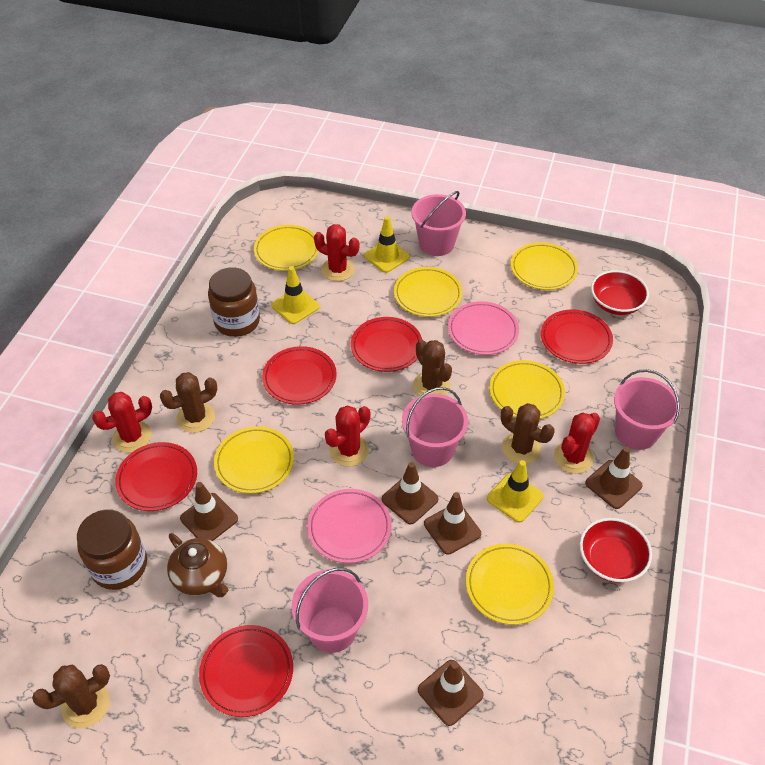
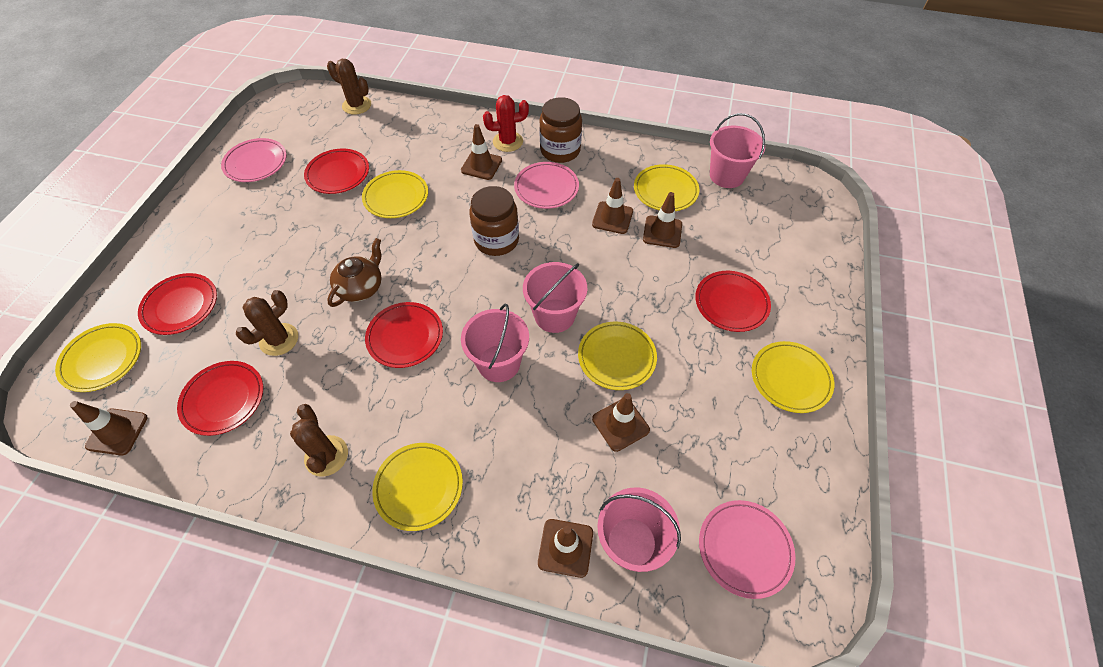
brown cactus: 4 -> 3
brown traffic cone: 5 -> 6
pink plate: 2 -> 3
red bowl: 2 -> 0
red cactus: 4 -> 1
yellow traffic cone: 3 -> 0

